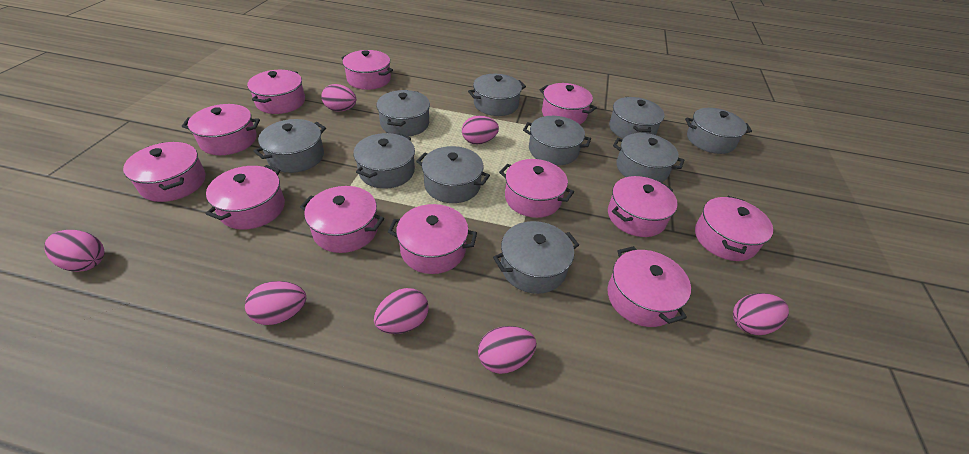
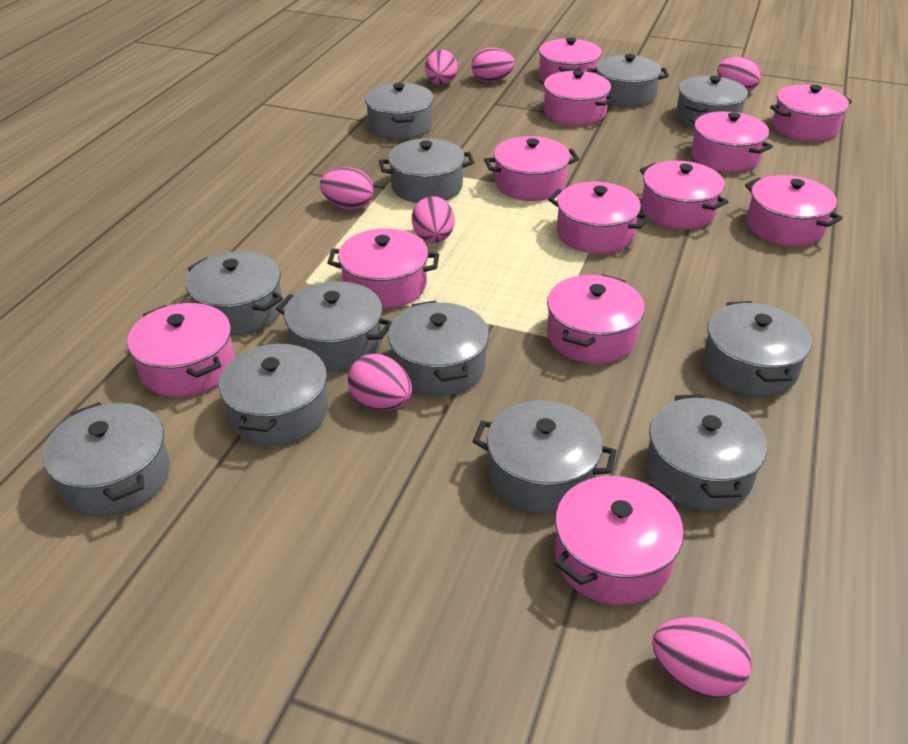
grey pot: 10 -> 12

